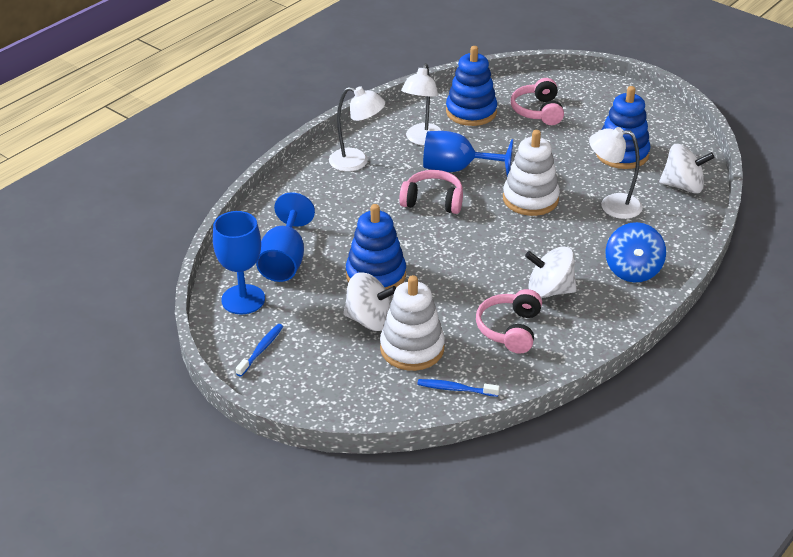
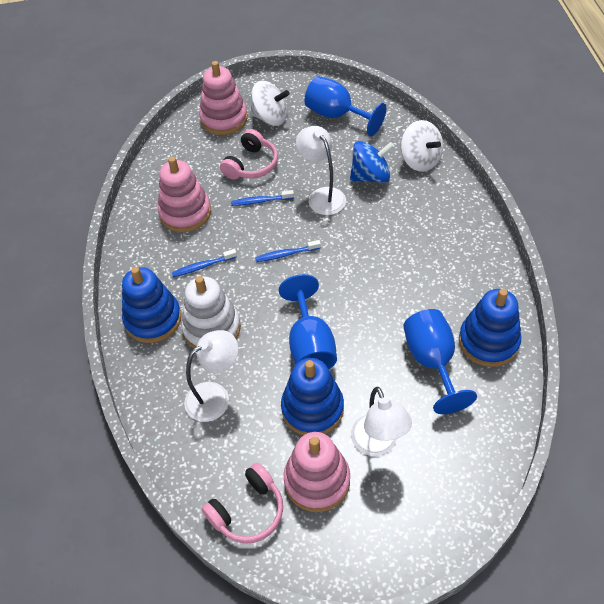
blue toothbrush: 2 -> 3
pink headphones: 3 -> 2
pink stacking toy: 0 -> 3
white spinning top: 3 -> 2
white stacking toy: 2 -> 1

